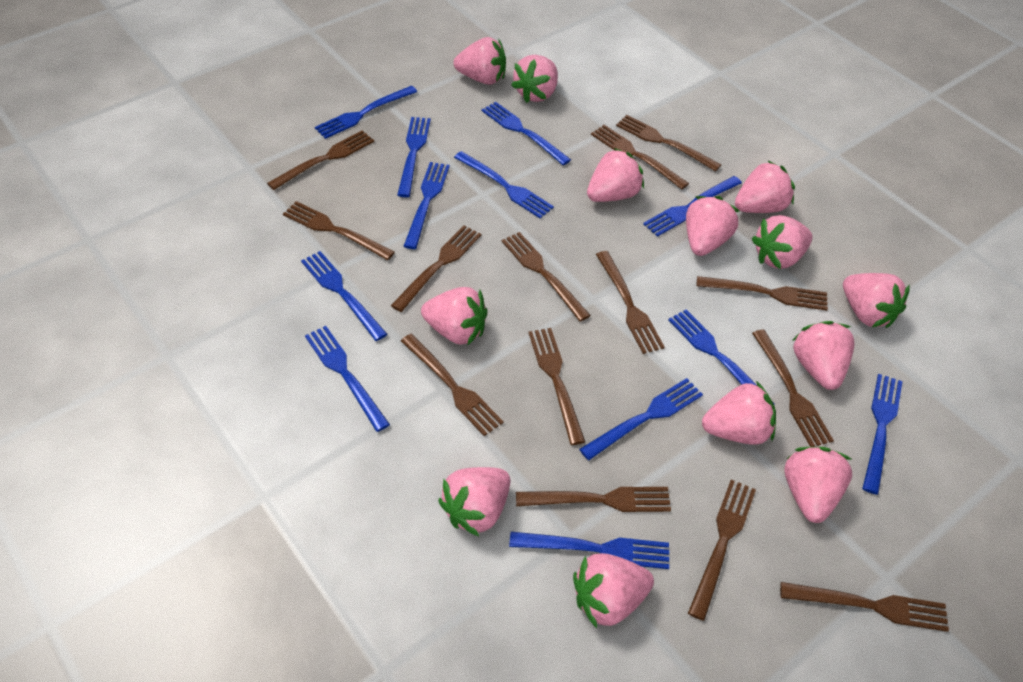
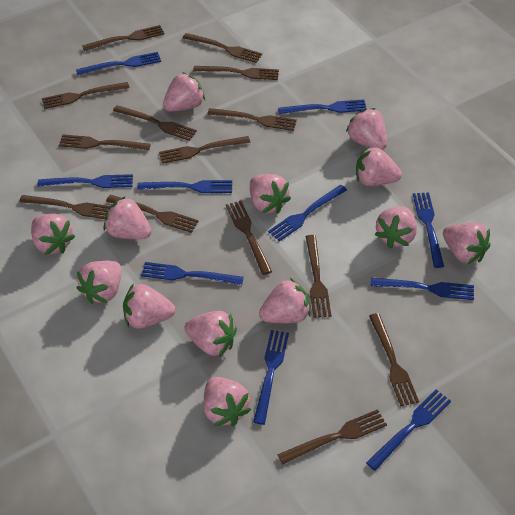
blue fork: 12 -> 10

